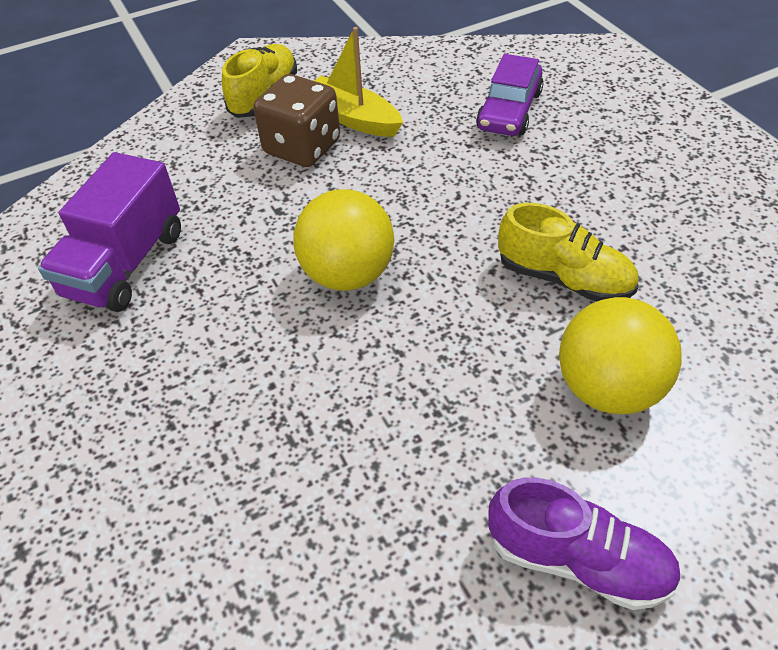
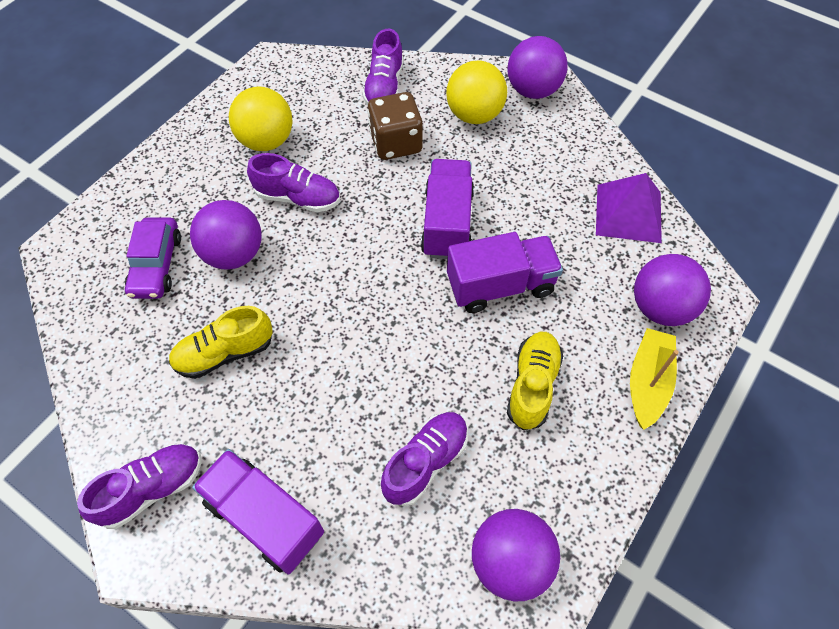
purple ball: 0 -> 4
purple pyramid: 0 -> 1
purple shoe: 1 -> 4
purple truck: 1 -> 3

